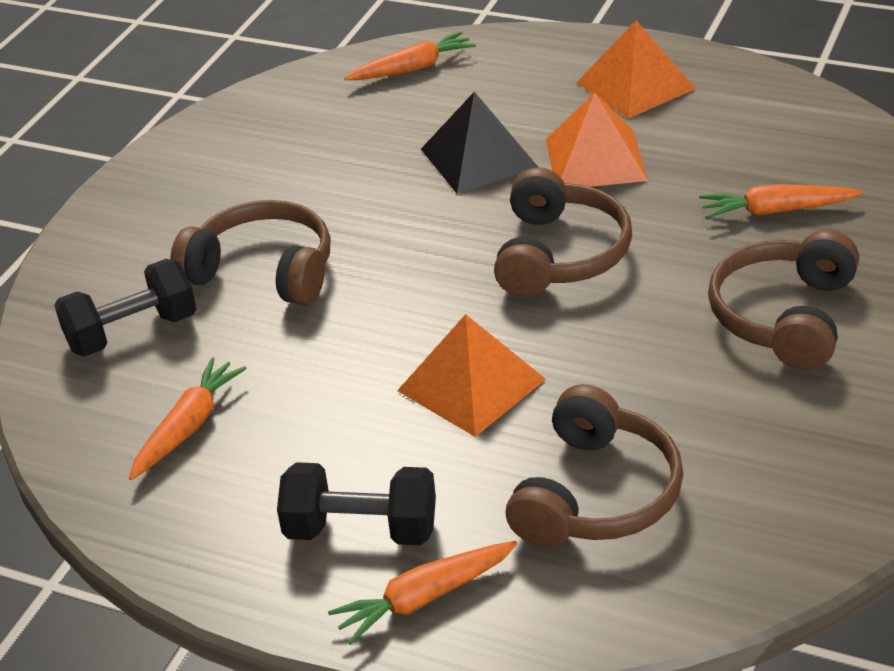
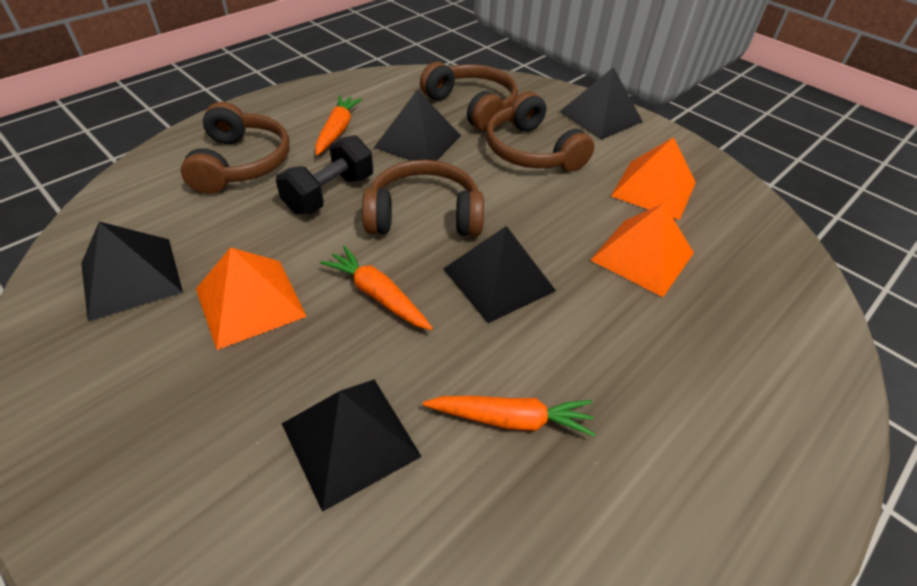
black dumbbell: 2 -> 1
black pyramid: 1 -> 5
orange carrot: 4 -> 3

